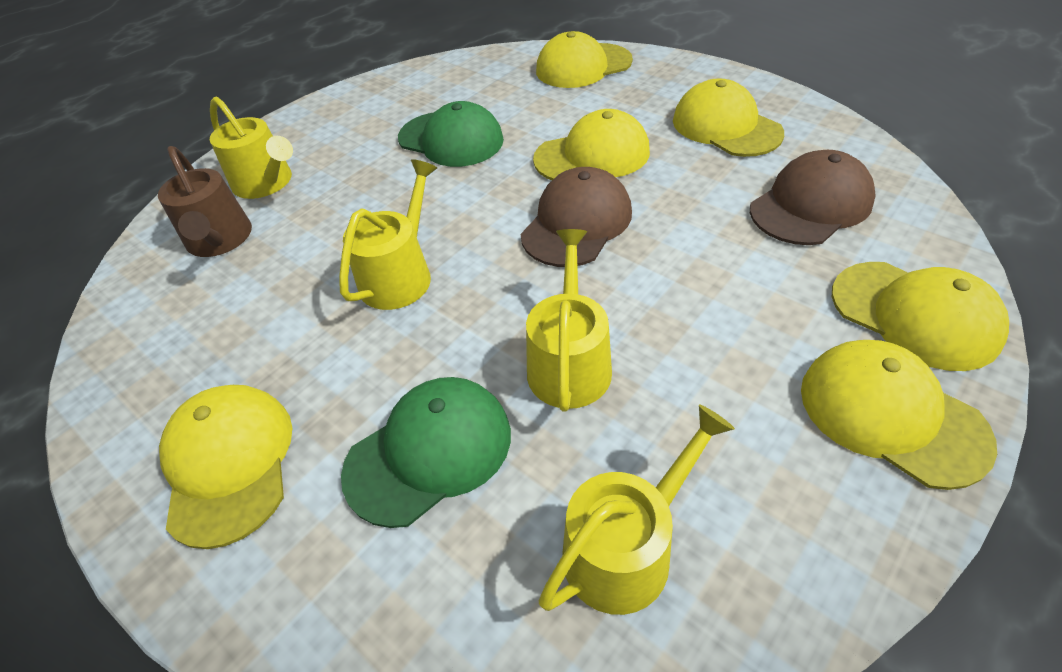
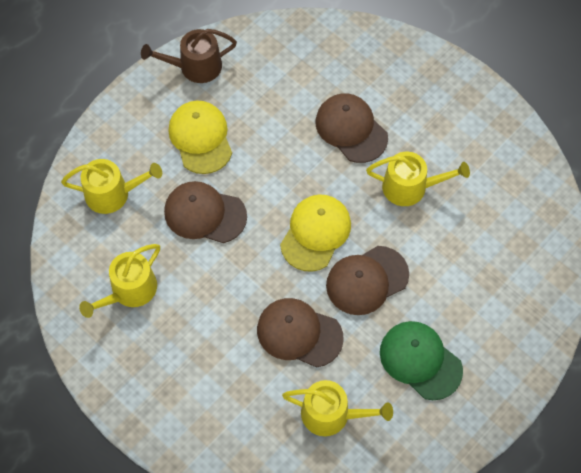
brown cap: 2 -> 4
green cap: 2 -> 1
yellow cap: 6 -> 2

